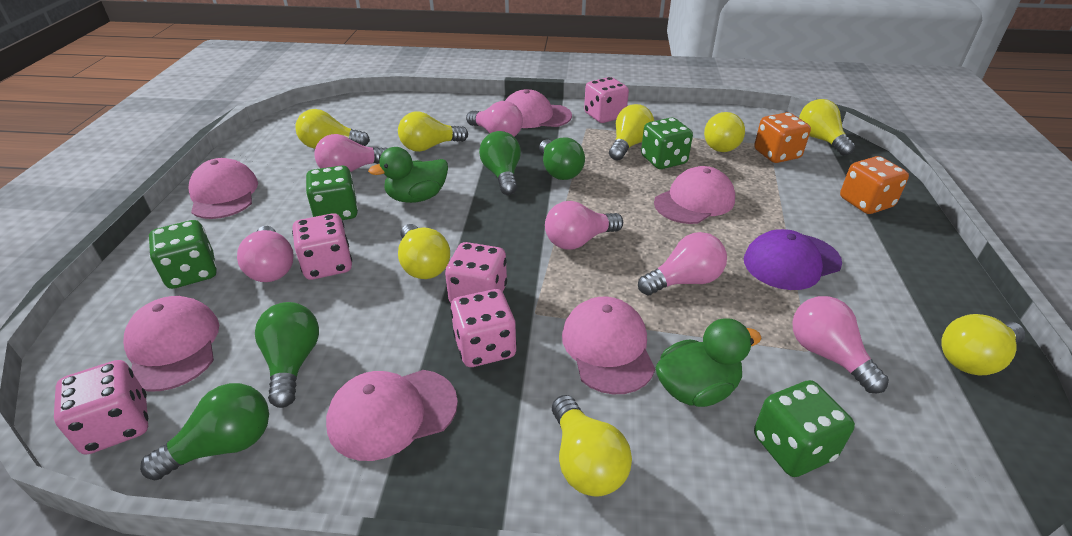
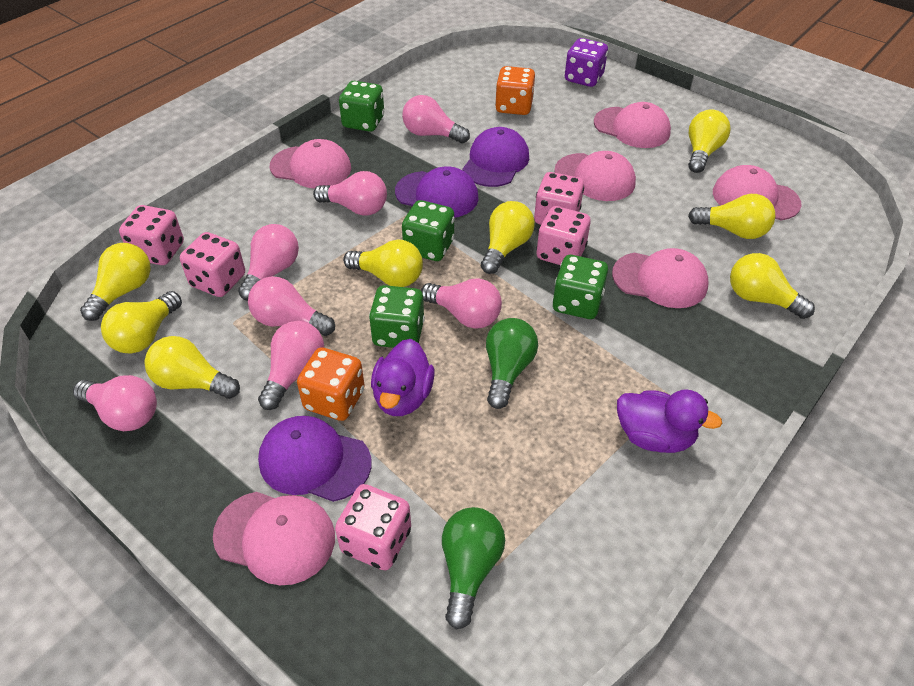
green duck: 2 -> 0
green light bulb: 4 -> 2
pink light bulb: 6 -> 7
purple cap: 1 -> 3
purple dice: 0 -> 1
purple duck: 0 -> 2

